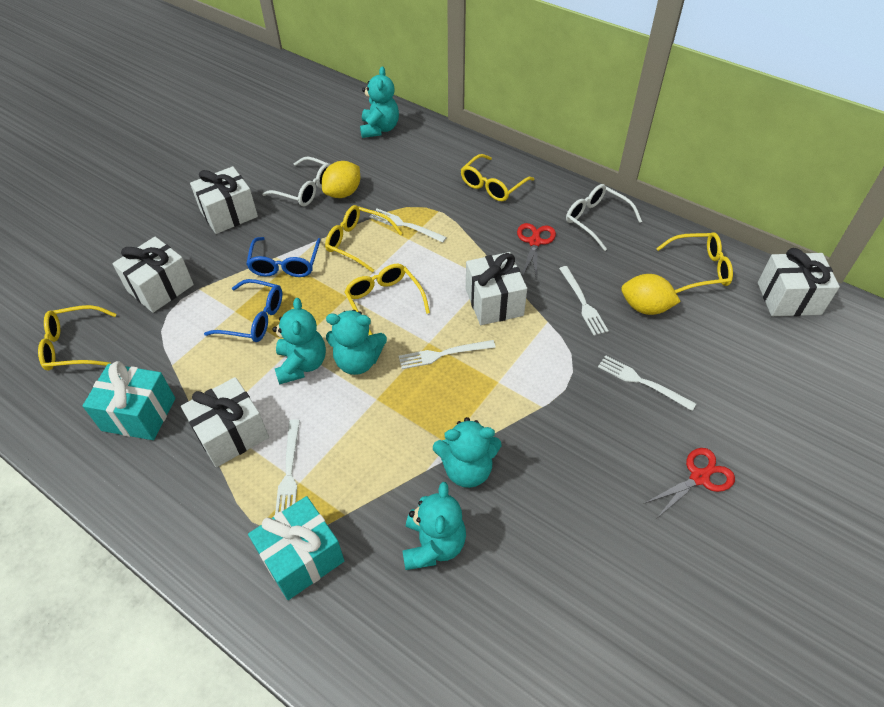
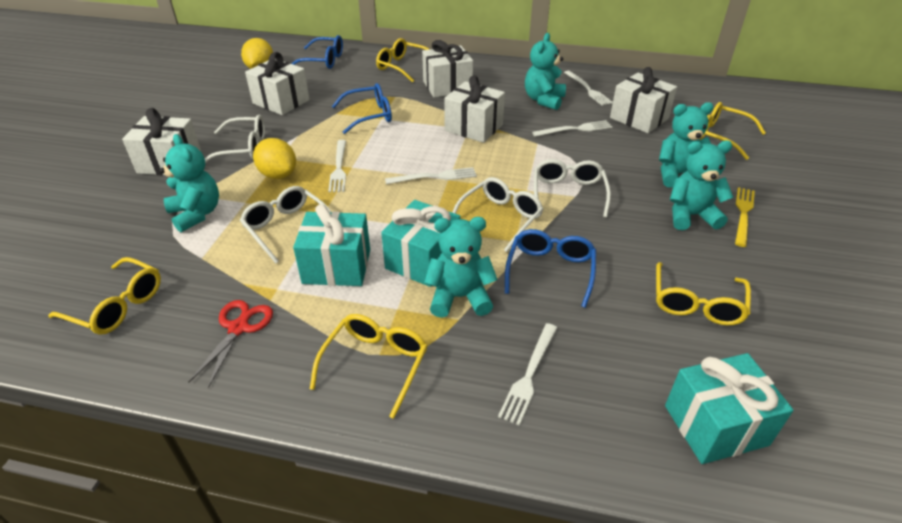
blue glasses: 2 -> 3
red scissors: 2 -> 1
turquoise gift: 2 -> 3
white glasses: 2 -> 4
yellow fork: 0 -> 1

